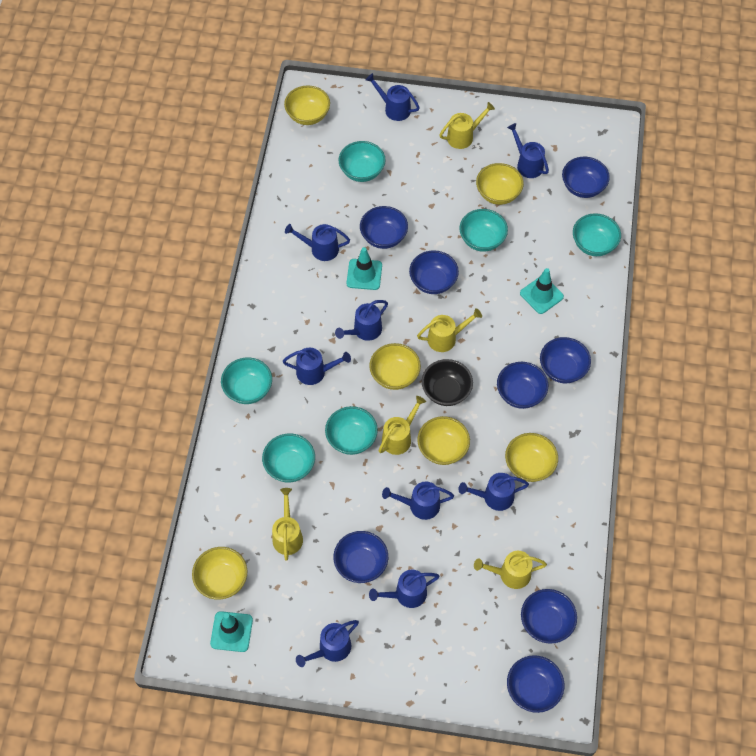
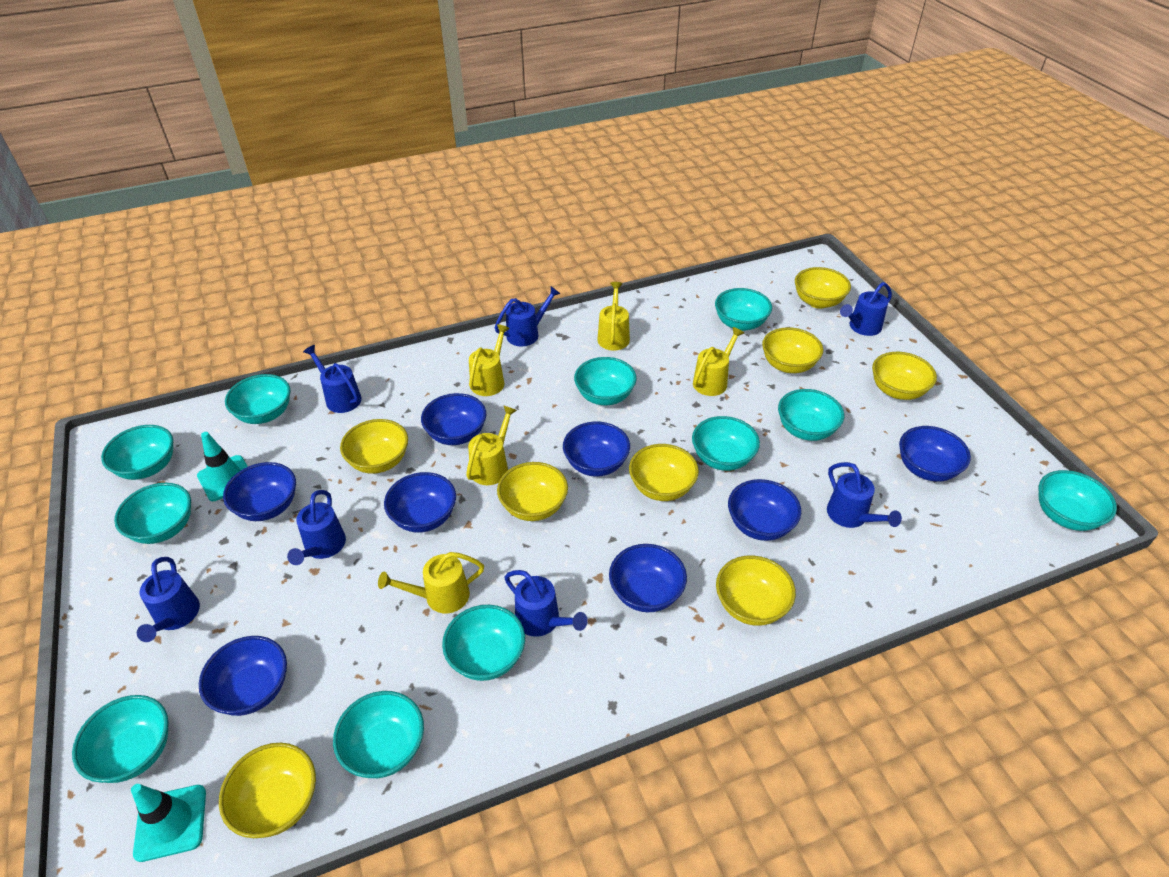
black bowl: 1 -> 0
blue watering can: 9 -> 7
turquoise bowl: 6 -> 11
turquoise traffic cone: 3 -> 2
yellow bowl: 6 -> 8

